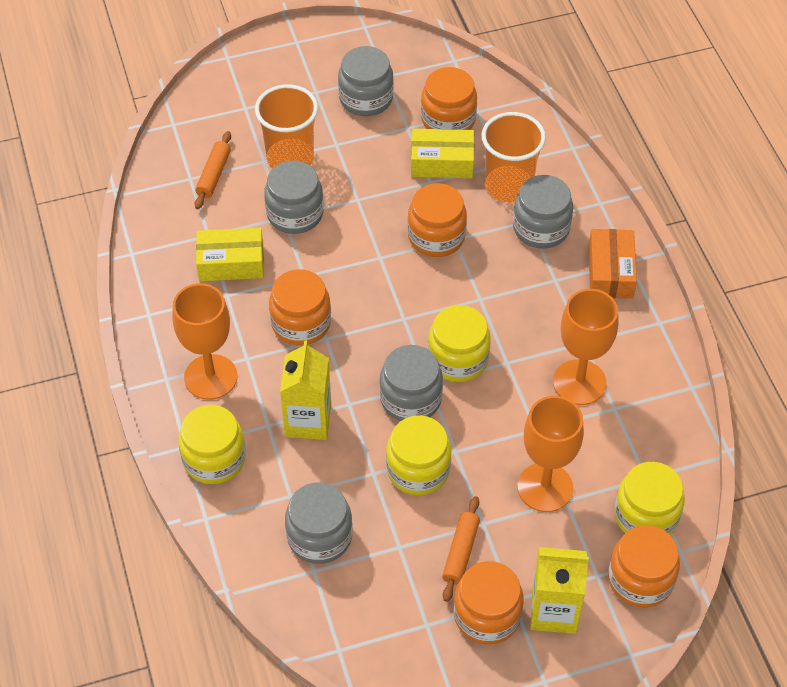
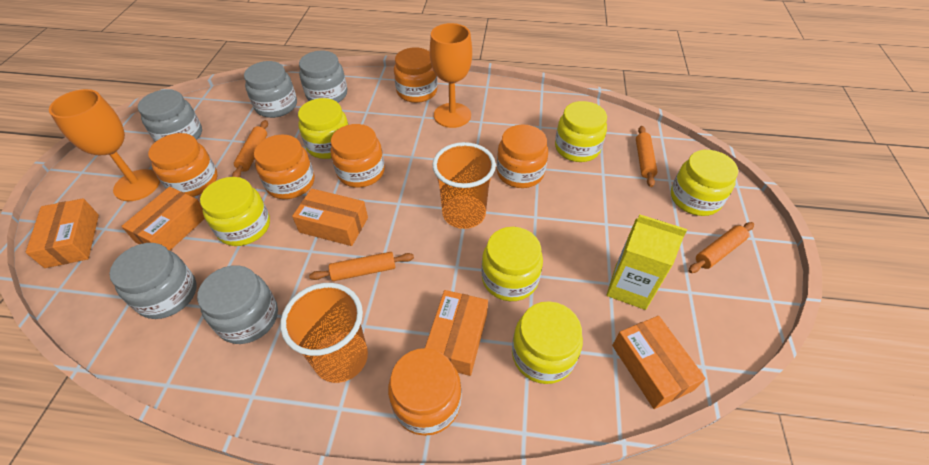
orange box: 1 -> 5
orange goblet: 3 -> 2
orange jar: 5 -> 6
orange rolling pin: 2 -> 4
yellow box: 2 -> 0
yellow carton: 2 -> 1
yellow jar: 4 -> 6

